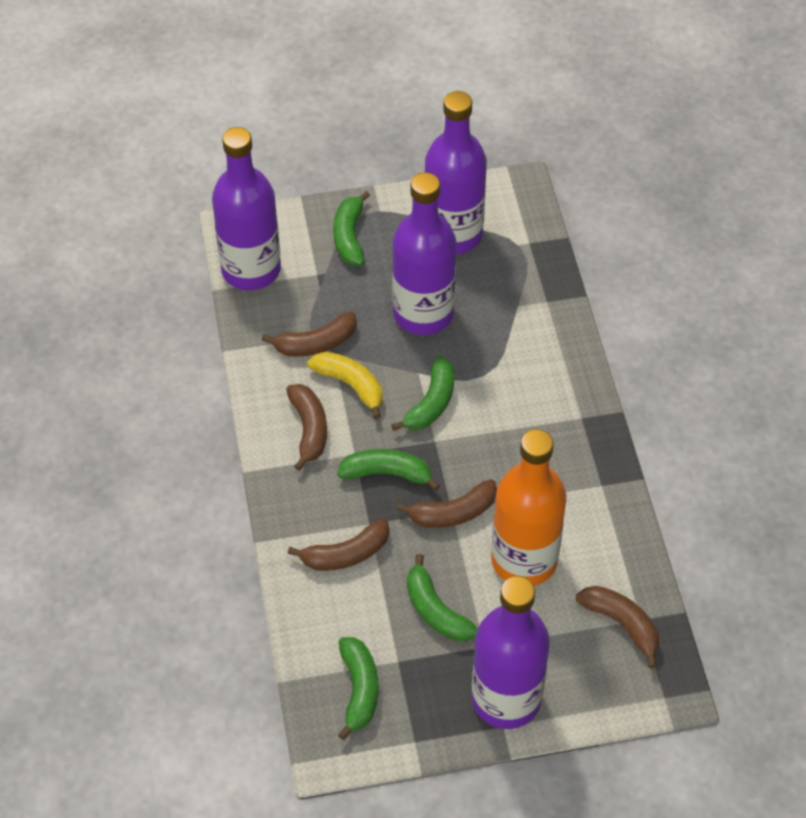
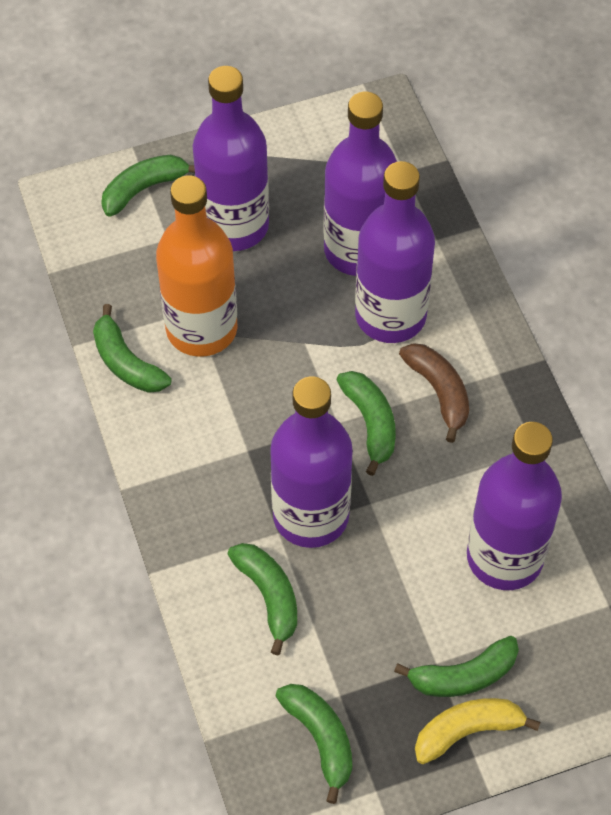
brown banana: 5 -> 1
green banana: 5 -> 6
purple bottle: 4 -> 5

